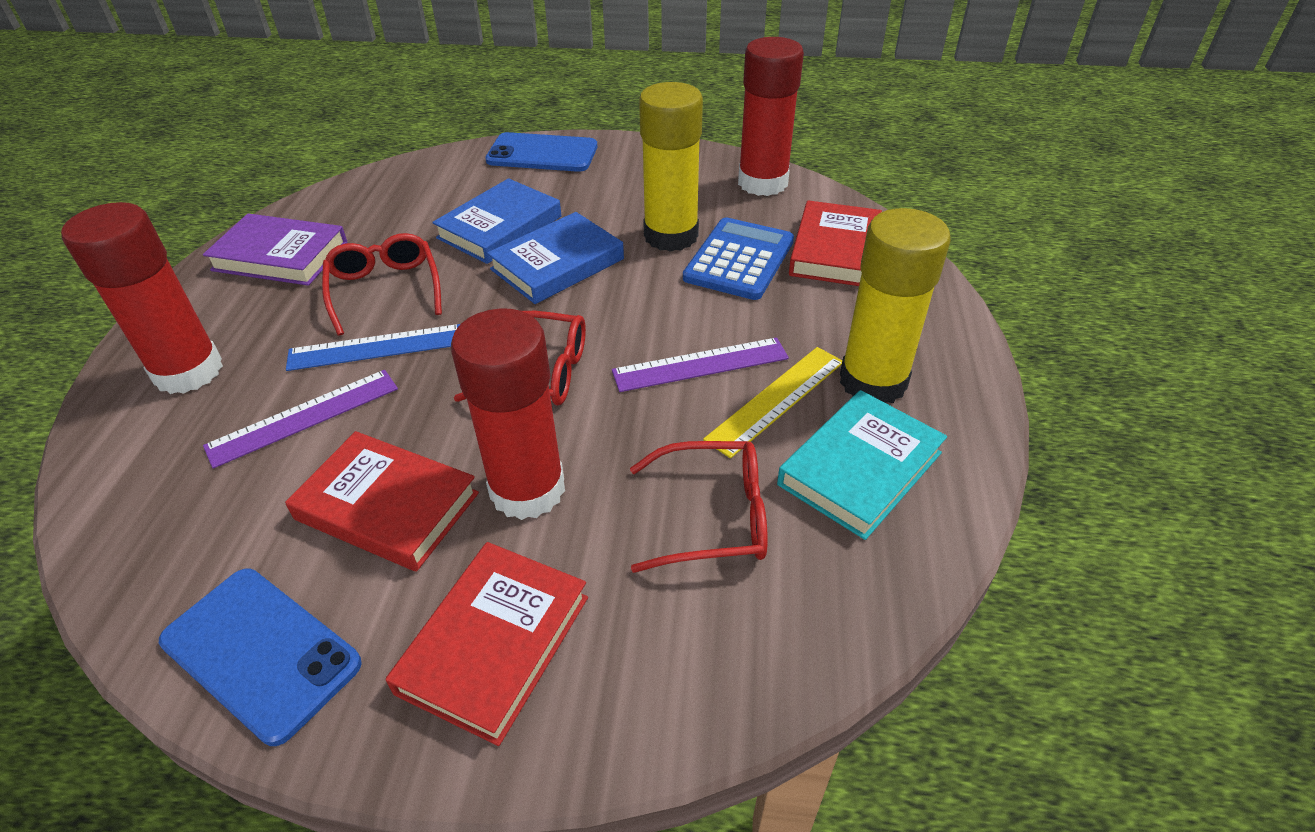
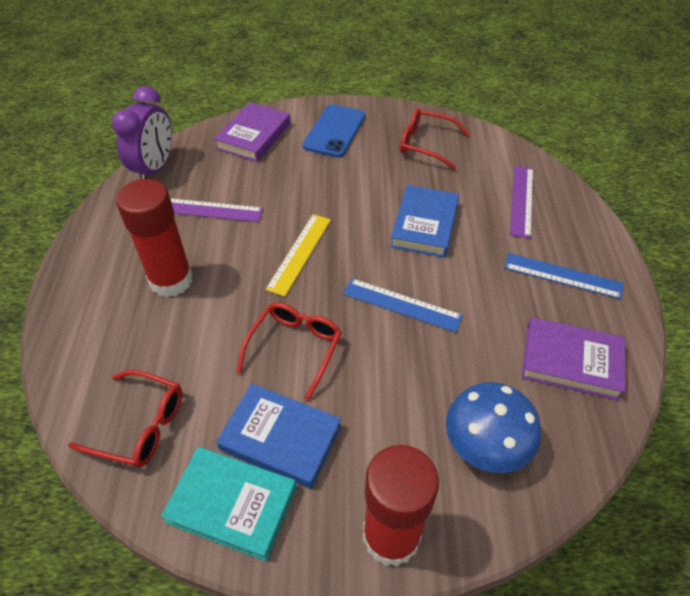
blue calculator: 1 -> 0
blue mushroom: 0 -> 1
blue phone: 2 -> 1
blue ruler: 1 -> 2
purple book: 1 -> 2
purple clock: 0 -> 1
red book: 3 -> 0
red glue stick: 3 -> 2
yellow glue stick: 2 -> 0

